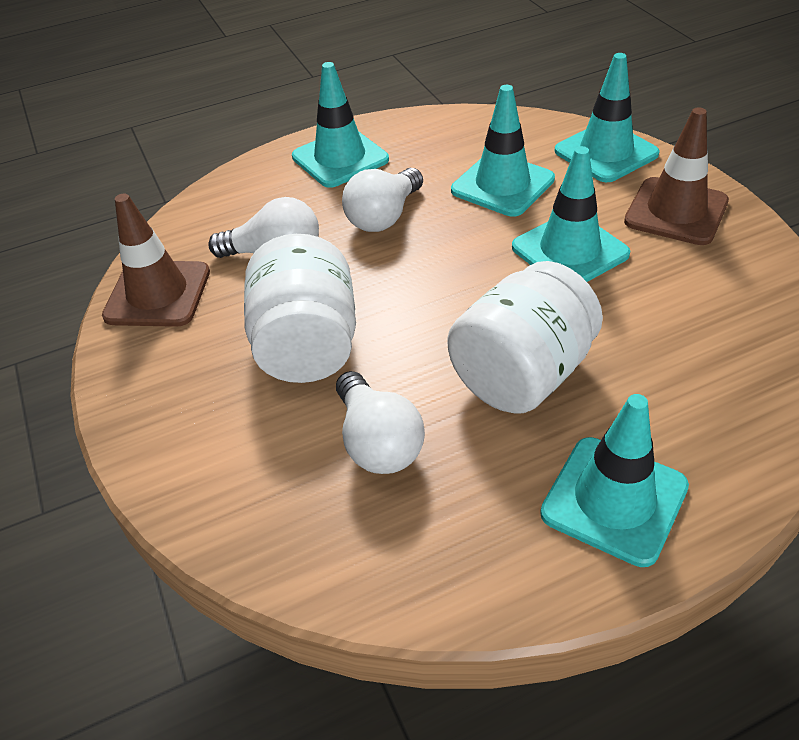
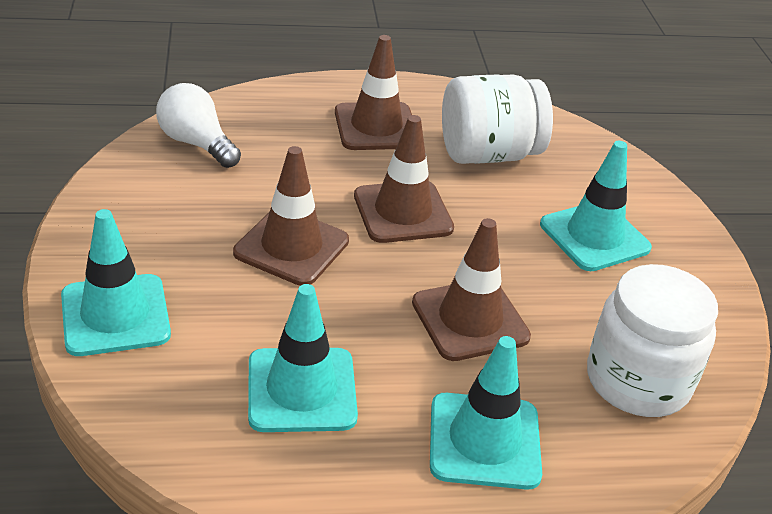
brown traffic cone: 2 -> 4
turquoise traffic cone: 5 -> 4
white light bulb: 3 -> 1

